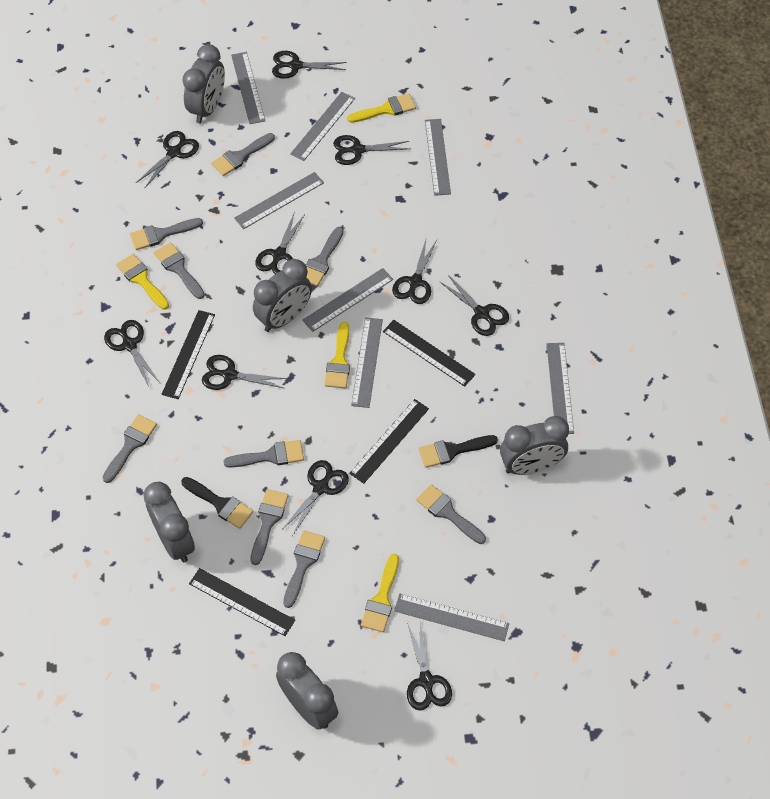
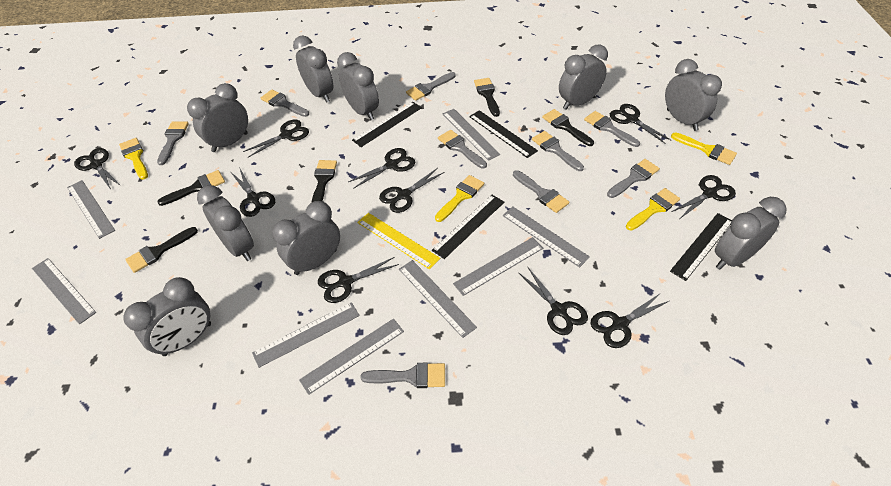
black brush: 2 -> 5
grey clock: 5 -> 9
yellow ruler: 0 -> 1

